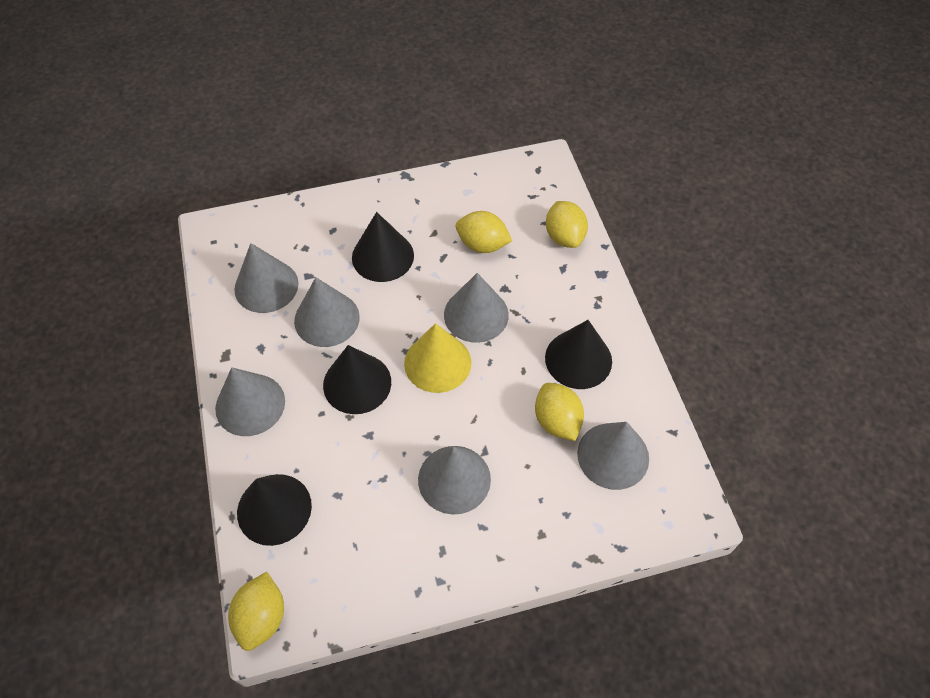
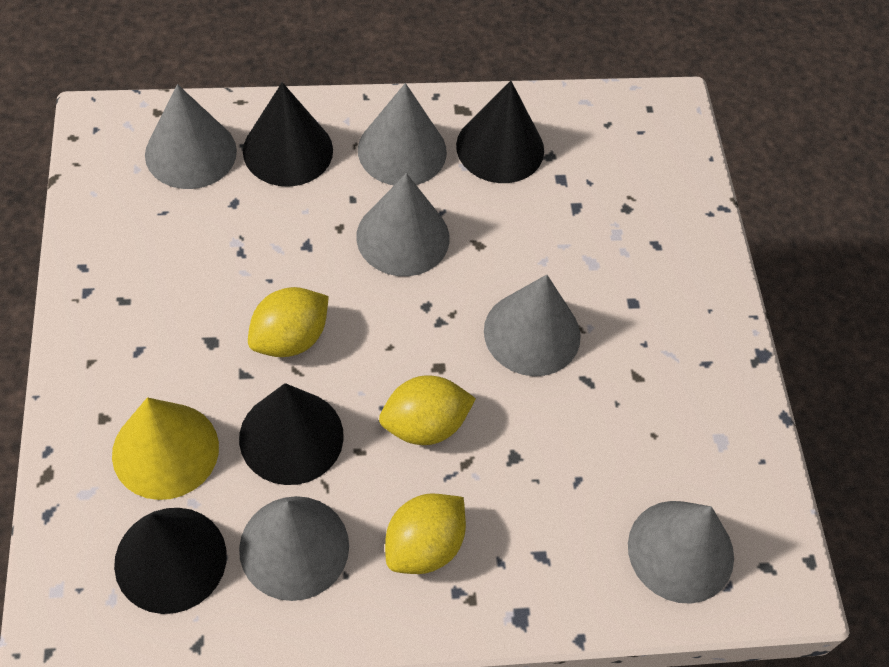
yellow lemon: 4 -> 3

